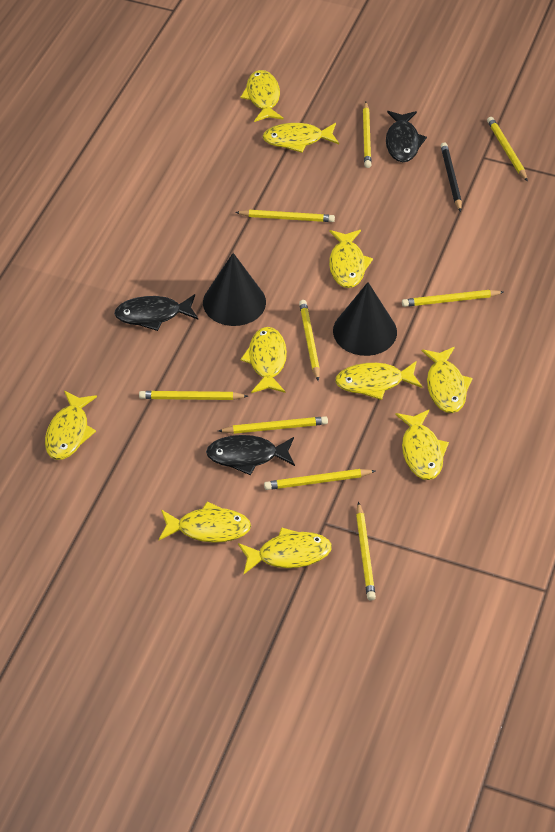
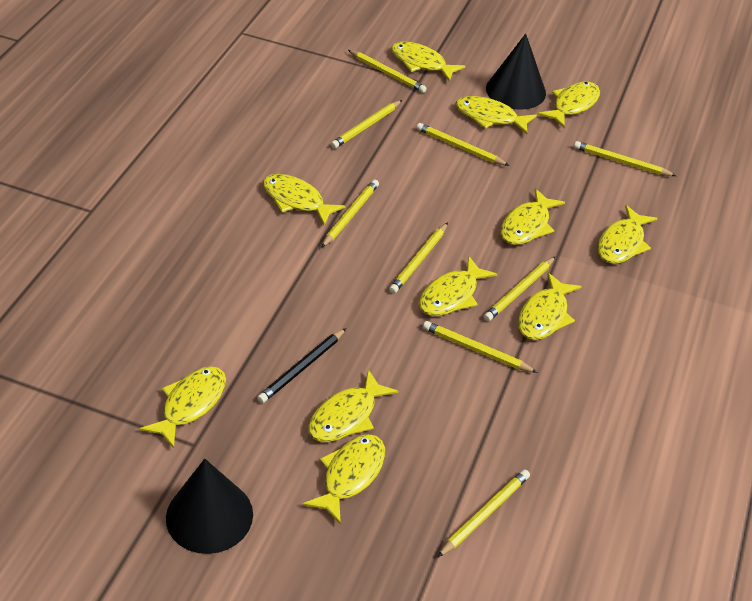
black fish: 3 -> 0
yellow fish: 10 -> 11

